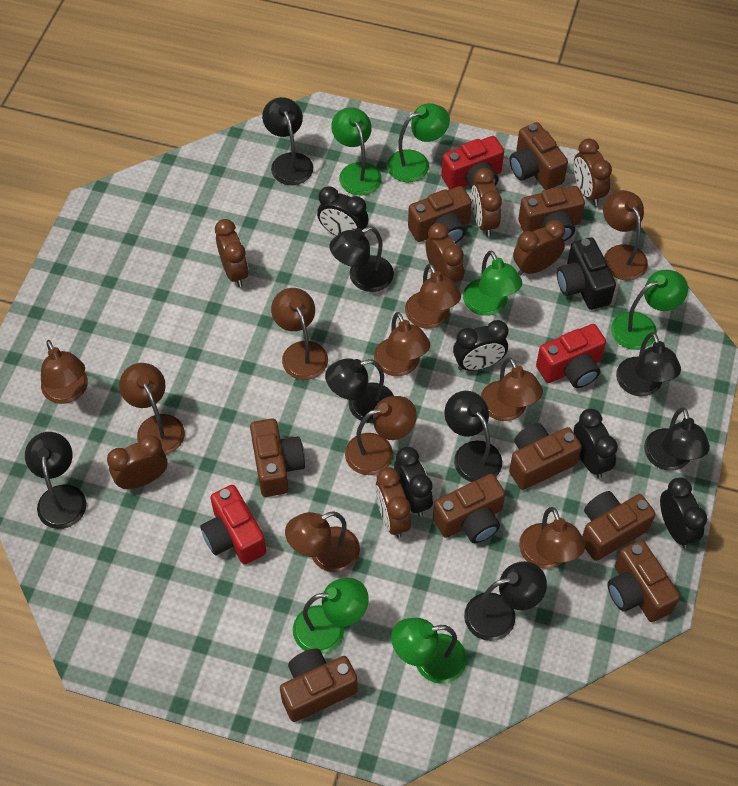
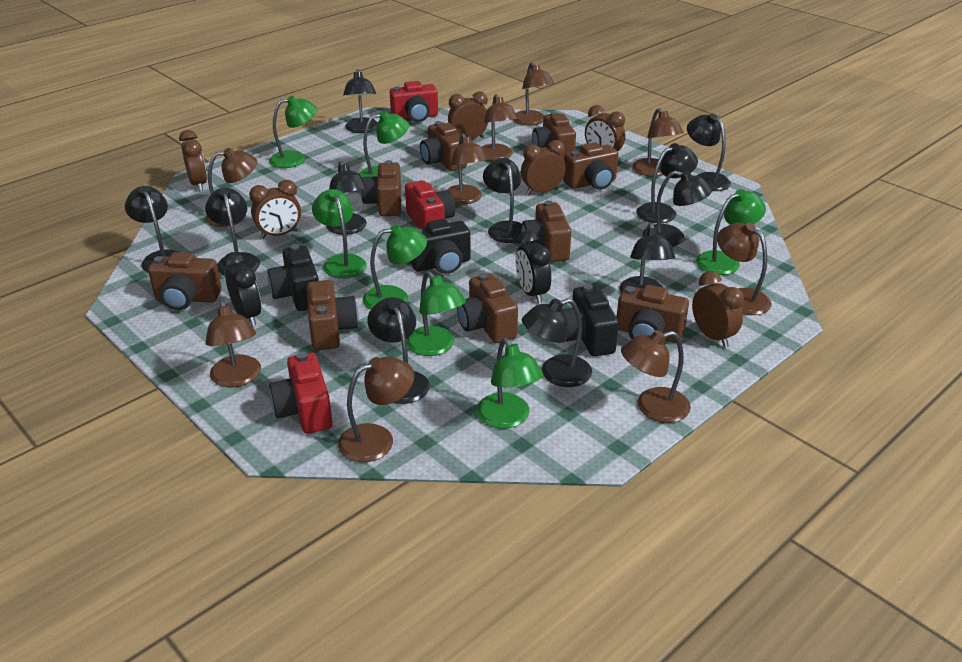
black camera: 1 -> 3
black clock: 5 -> 2
black lamp: 8 -> 11
brown clock: 7 -> 6
brown lamp: 10 -> 9
green lamp: 6 -> 7

